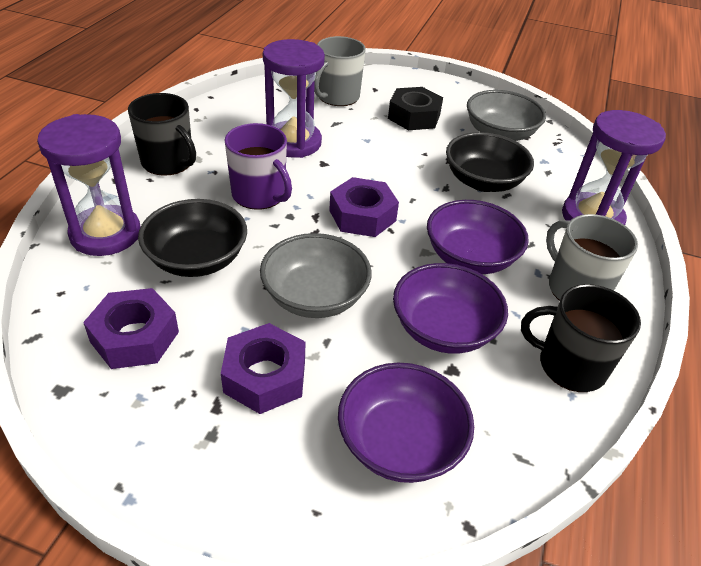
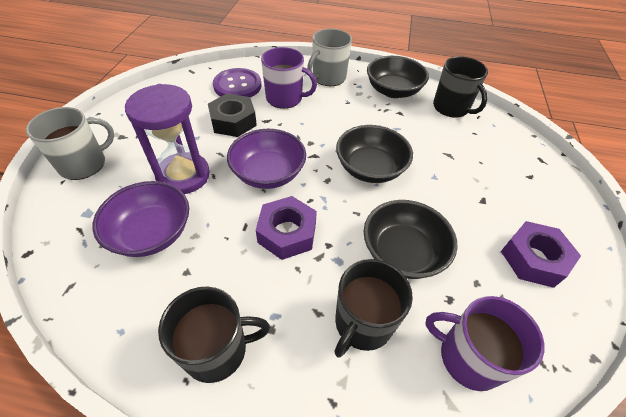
black bowl: 2 -> 3
black mug: 2 -> 3
grey bowl: 2 -> 0
purple bowl: 3 -> 2
purple button: 0 -> 1
purple hourglass: 3 -> 1
purple mug: 1 -> 2
purple nut: 3 -> 2

